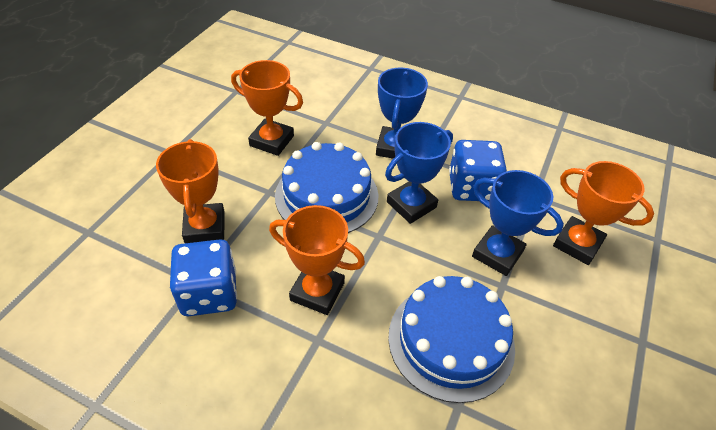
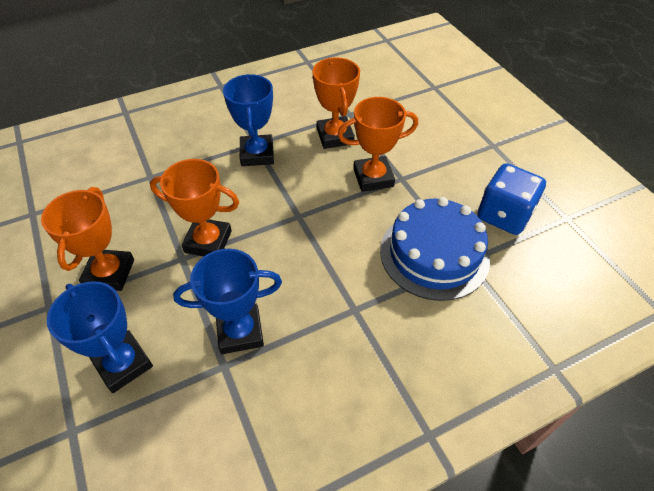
blue cake: 2 -> 1
blue dice: 2 -> 1

